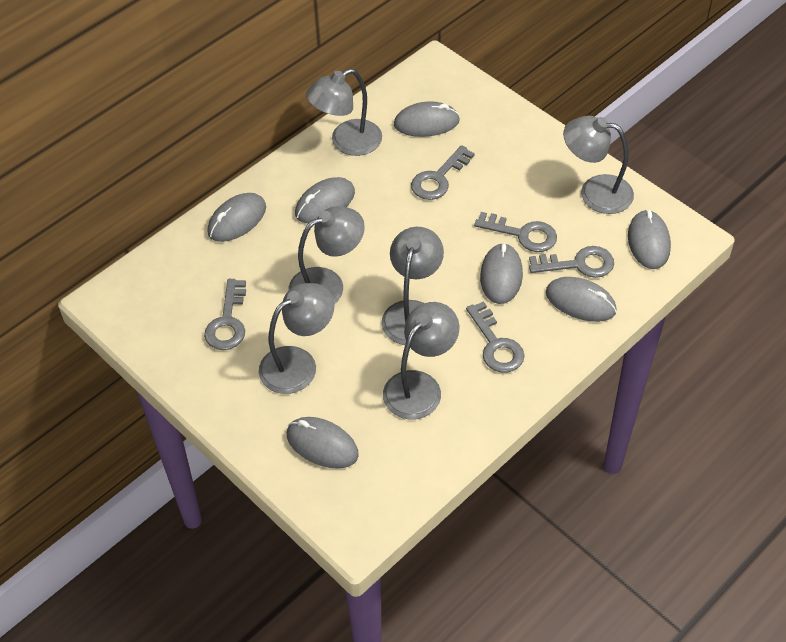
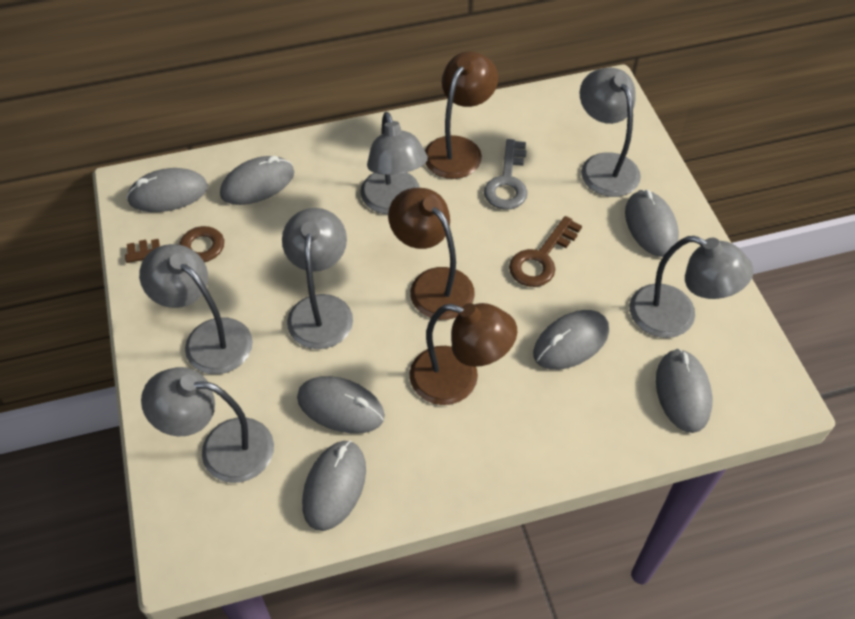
brown key: 0 -> 2
brown lamp: 0 -> 3
grey key: 5 -> 1

